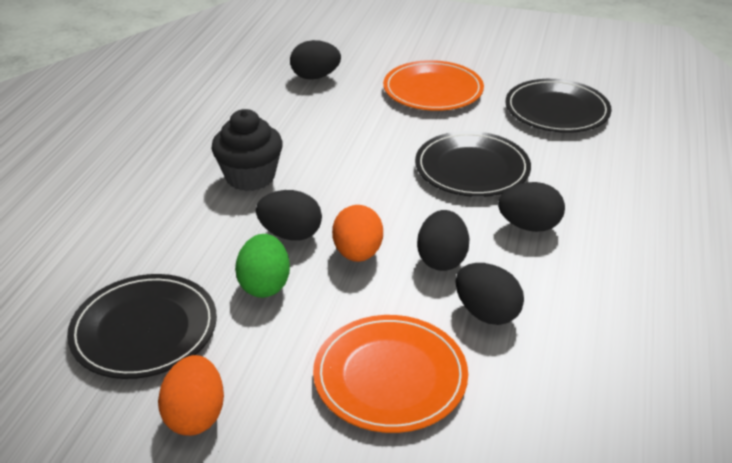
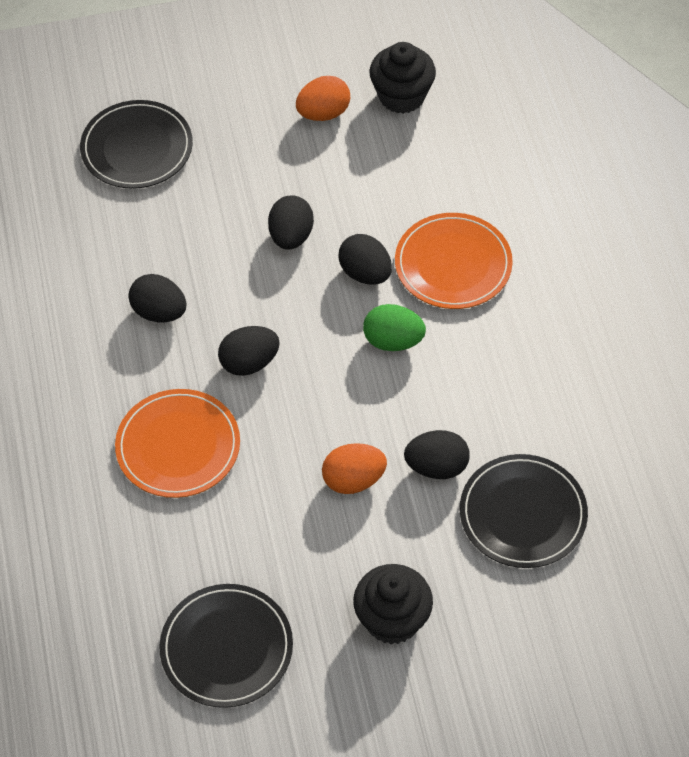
black cupcake: 1 -> 2

